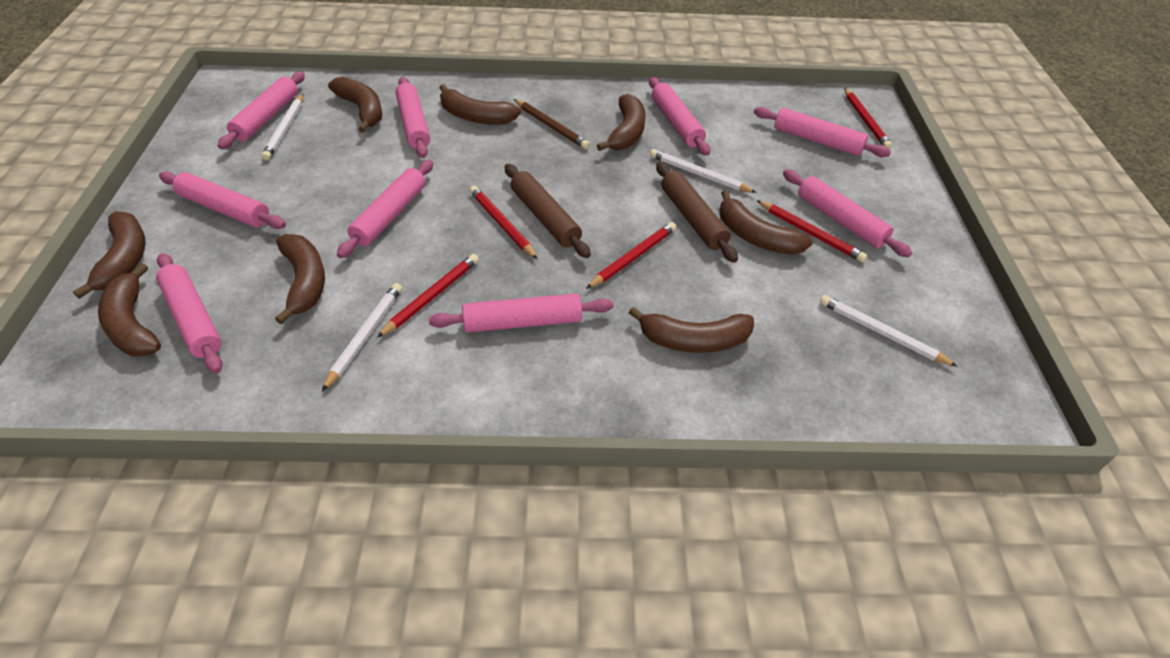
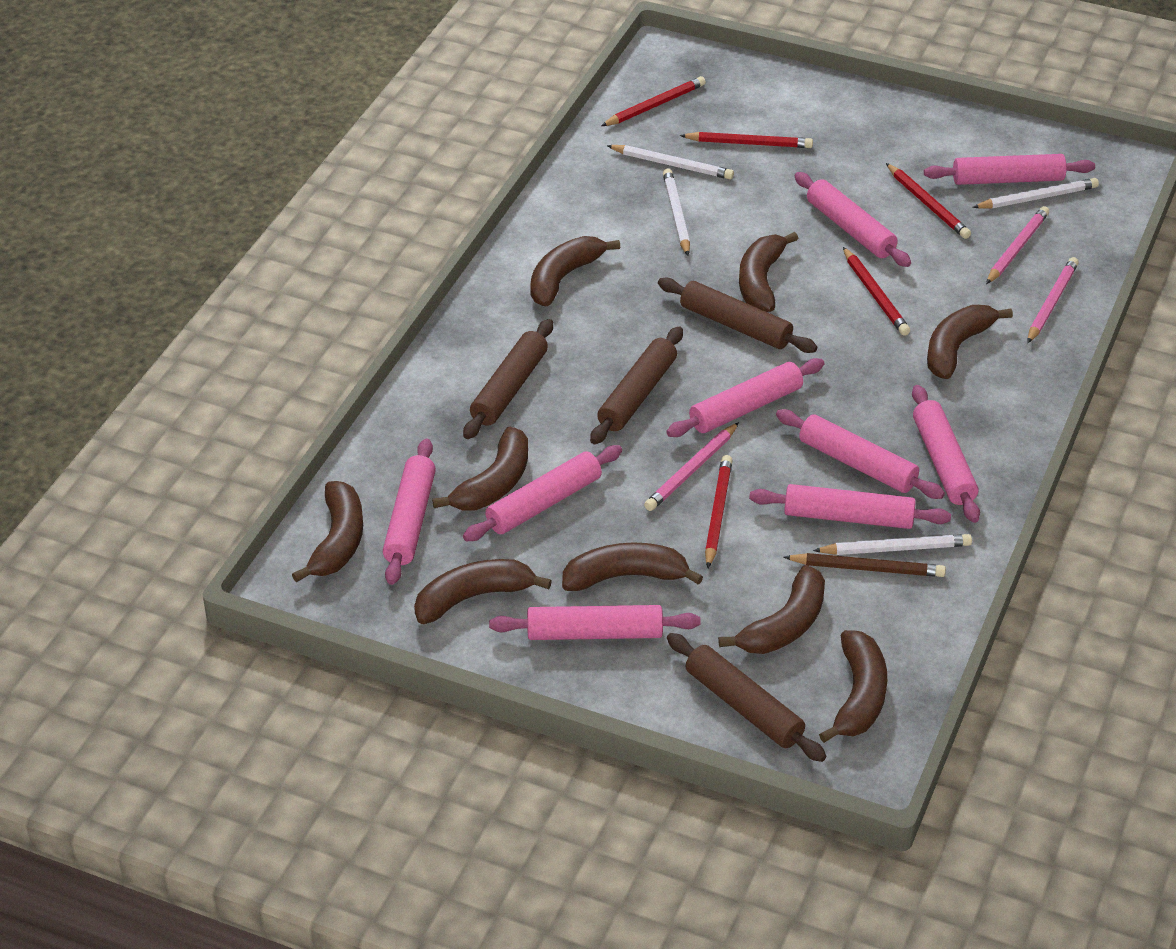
brown banana: 8 -> 9
brown rolling pin: 2 -> 4
pink pencil: 0 -> 3

